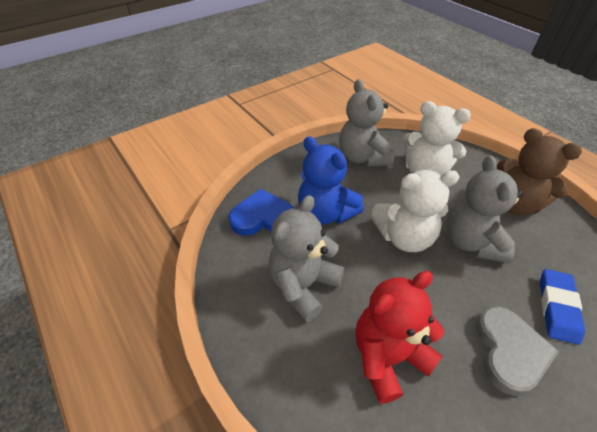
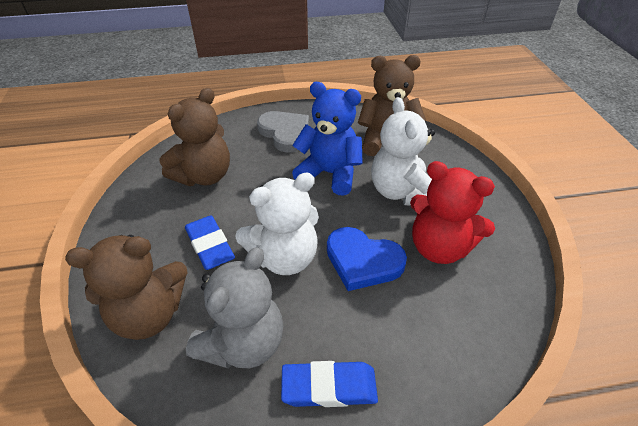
blue eraser: 1 -> 2
brown teddy bear: 1 -> 3
grey teddy bear: 3 -> 1

